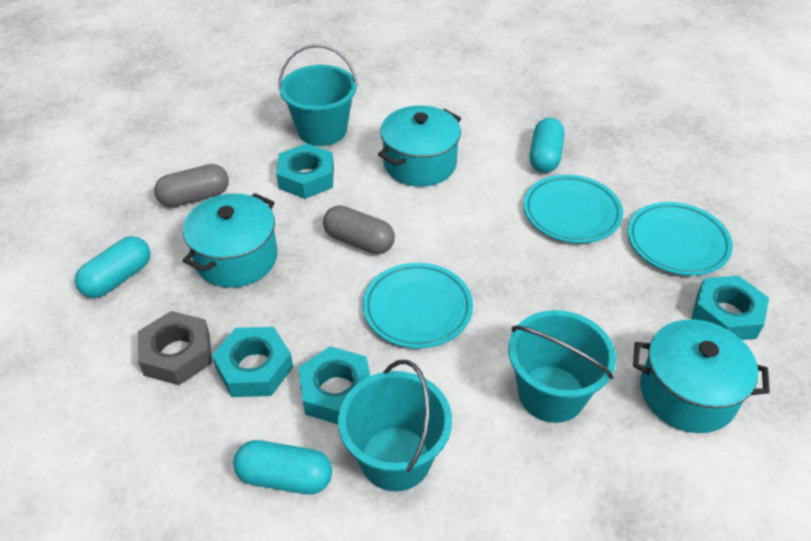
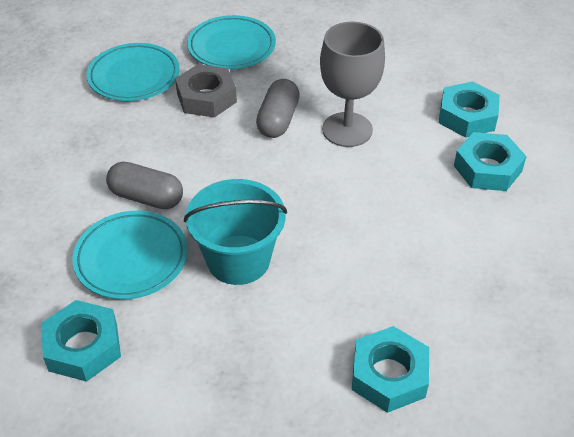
grey goblet: 0 -> 1
turquoise bucket: 3 -> 1
turquoise capsule: 3 -> 0
turquoise pot: 3 -> 0

